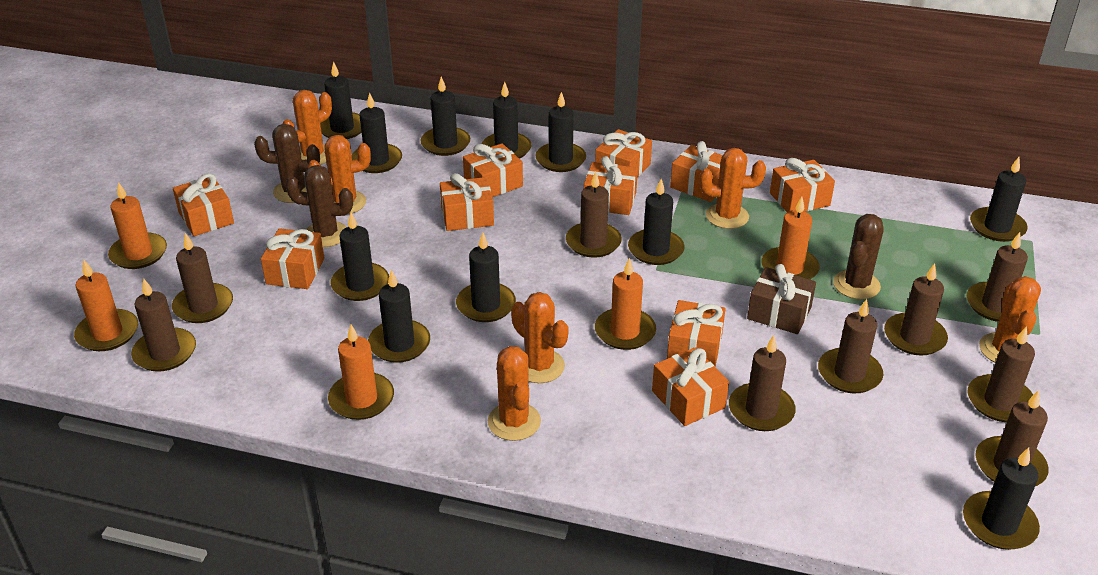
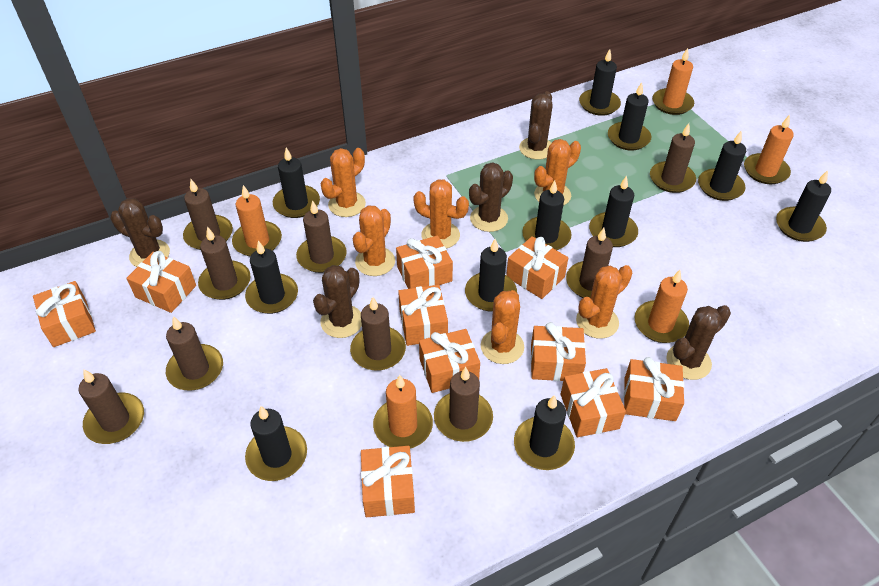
brown cactus: 3 -> 5
brown gift: 1 -> 0

